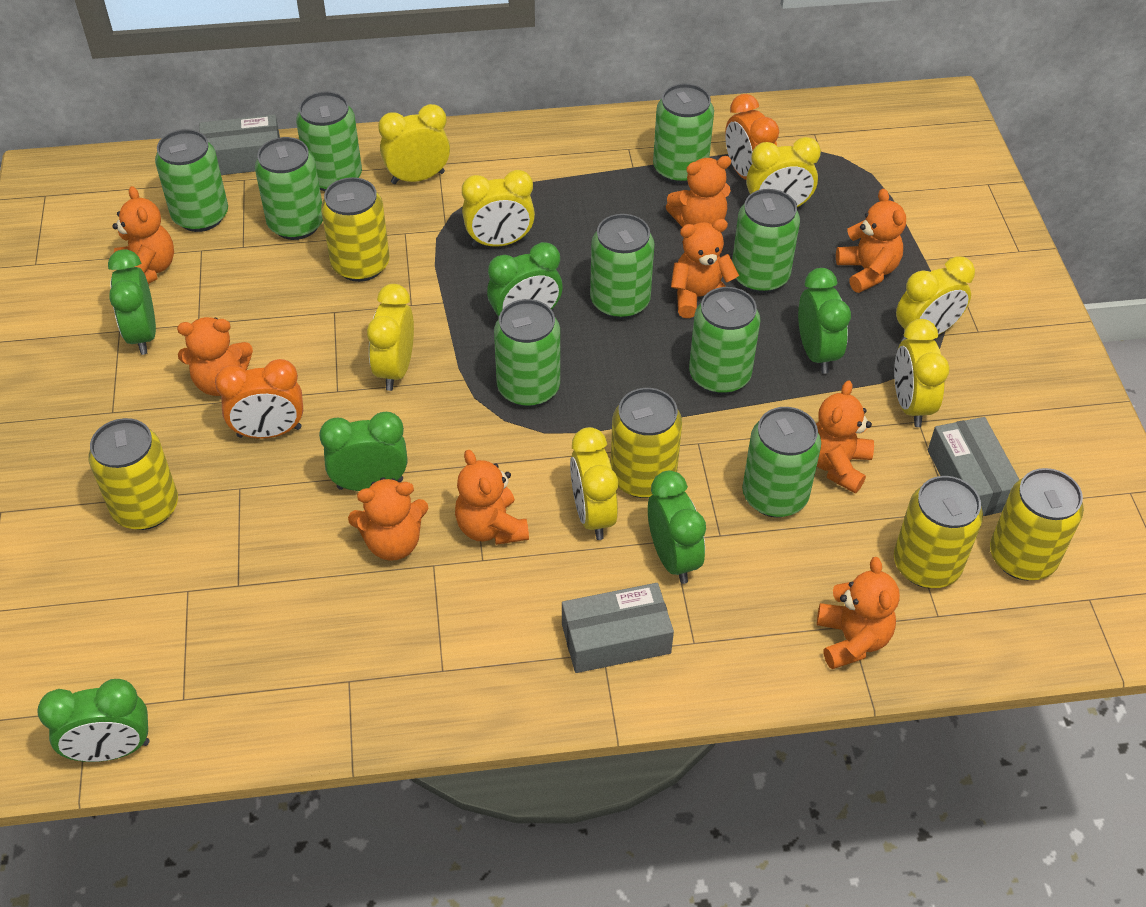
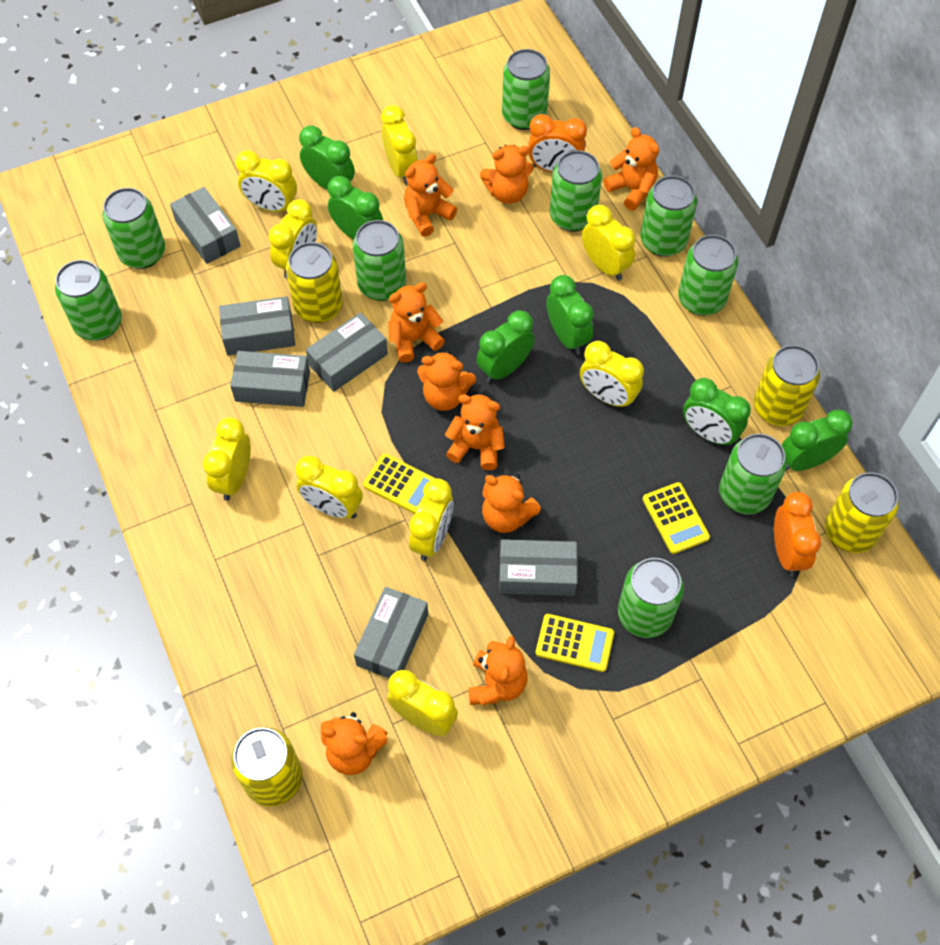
grey box: 3 -> 6
yellow calculator: 0 -> 3
yellow can: 5 -> 4
yellow clock: 7 -> 9

